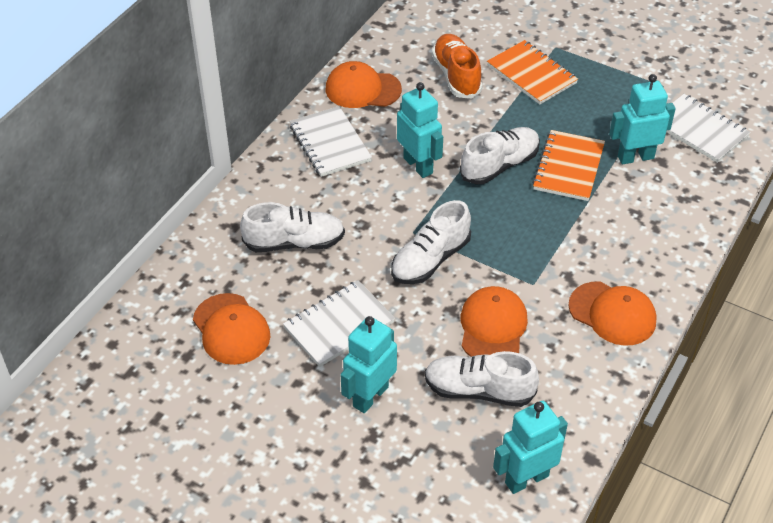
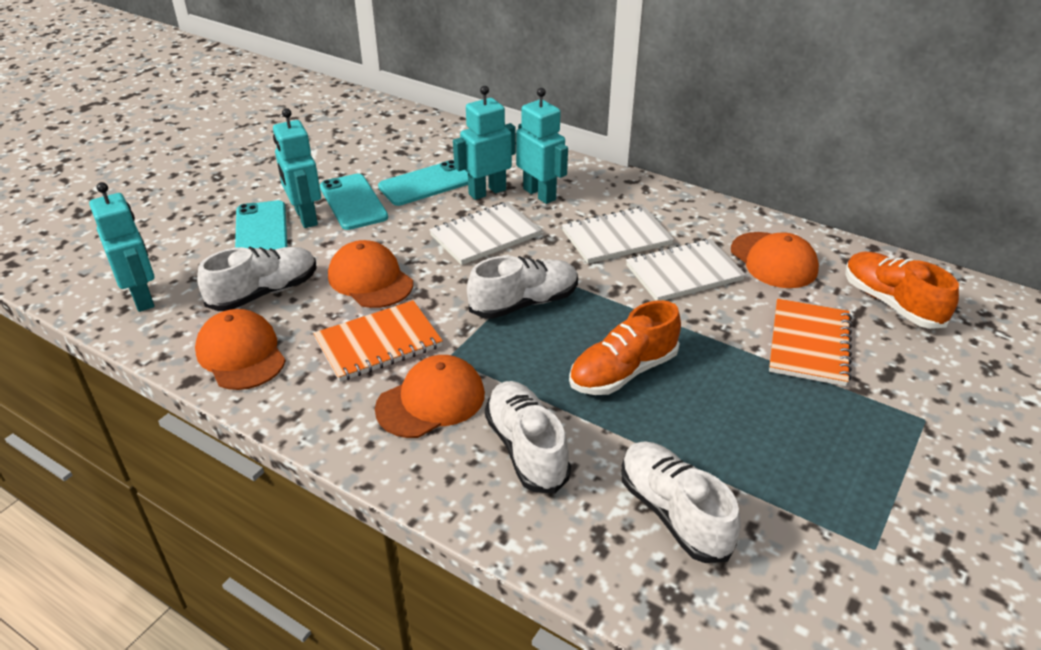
orange shoe: 1 -> 2
turquoise phone: 0 -> 3

